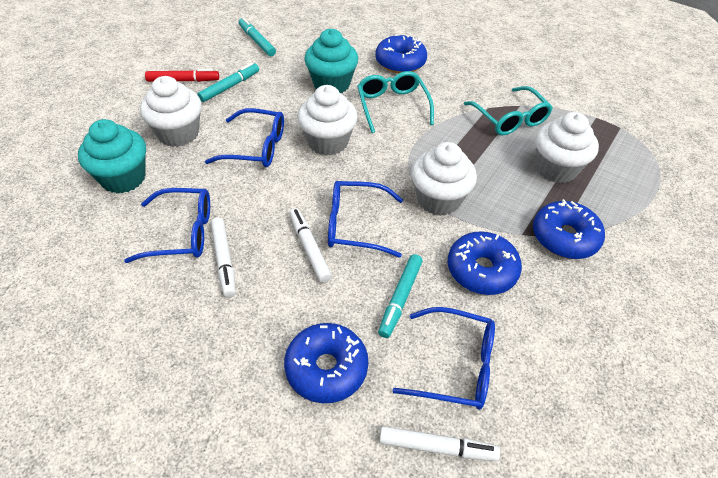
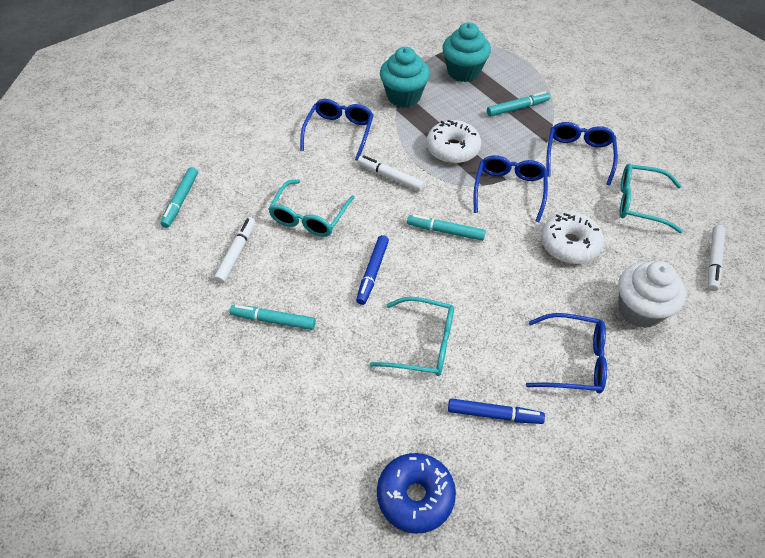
blue donut: 4 -> 1
blue marker: 0 -> 2
red marker: 1 -> 0
turquoise glasses: 2 -> 3
turquoise marker: 3 -> 4
white cupcake: 4 -> 1
white donut: 0 -> 2

